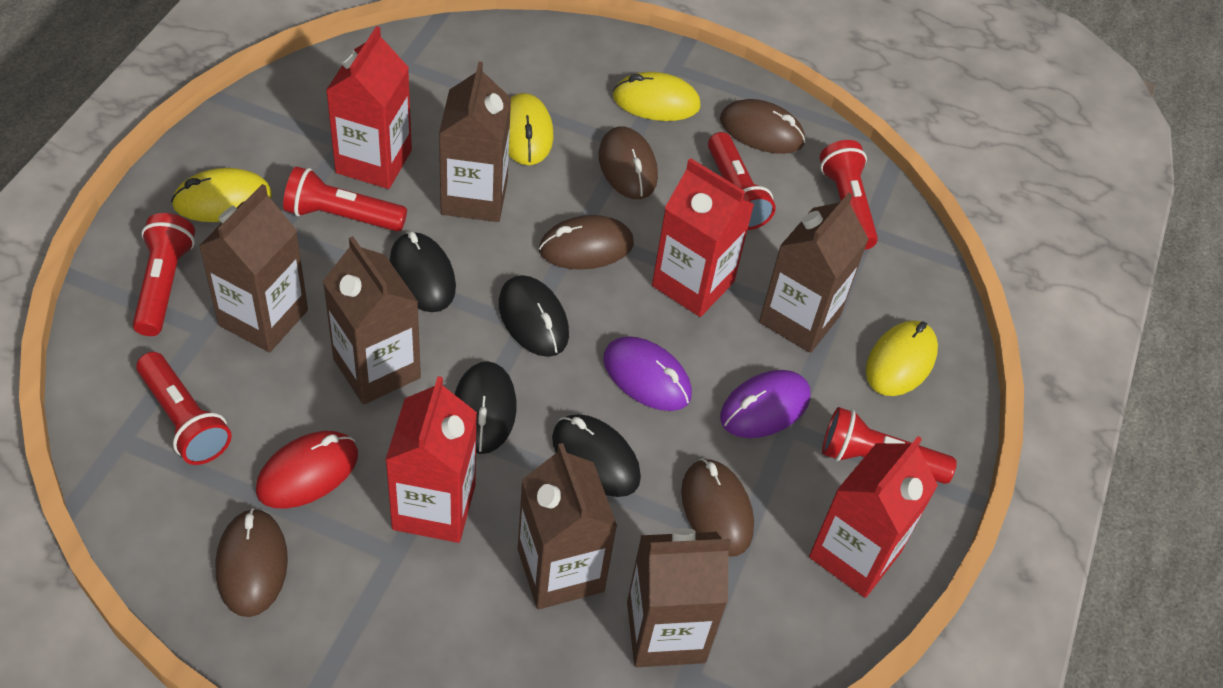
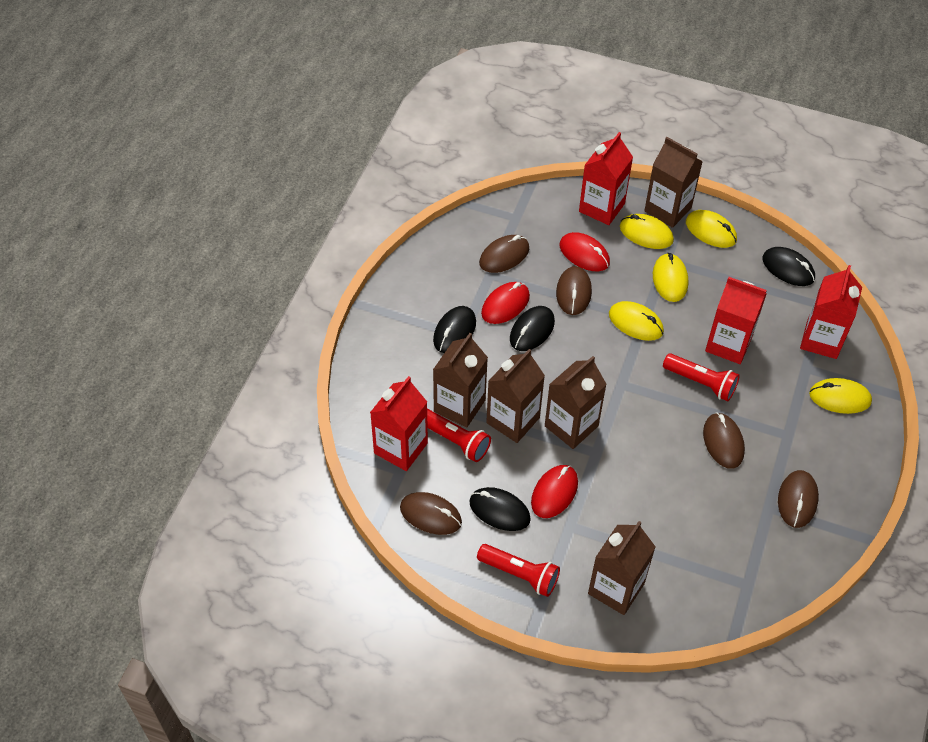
brown carton: 6 -> 5
purple mouse: 2 -> 0
red flashlight: 6 -> 3
red mouse: 1 -> 3
yellow mouse: 4 -> 5

